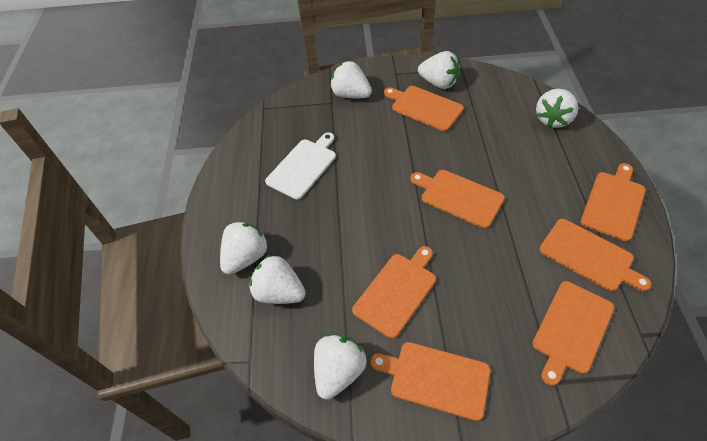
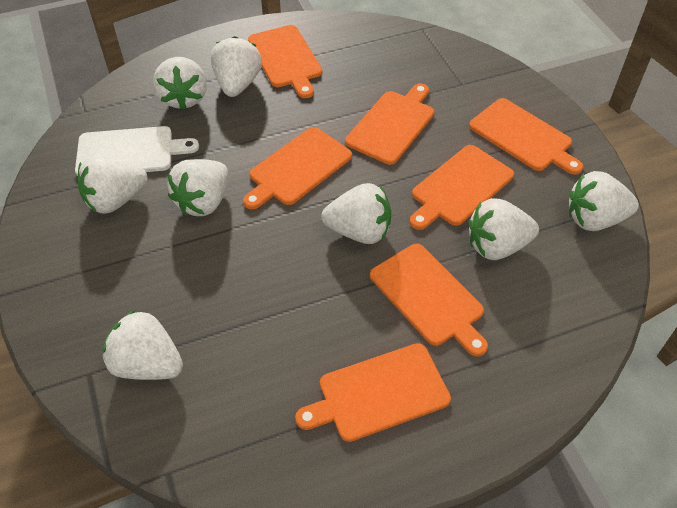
white strawberry: 6 -> 8

